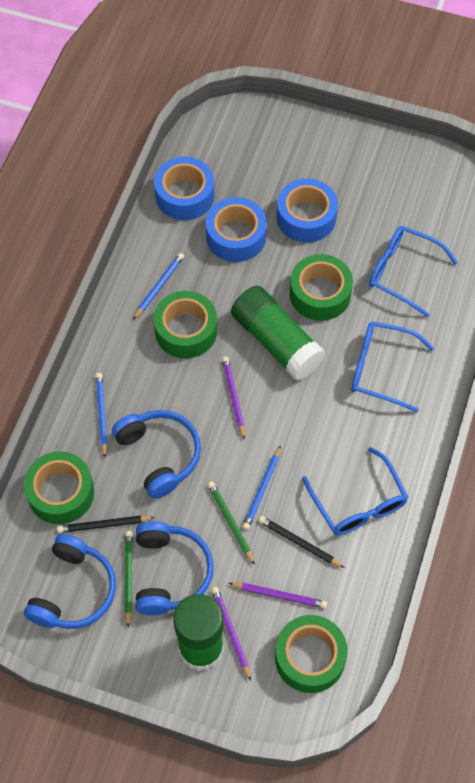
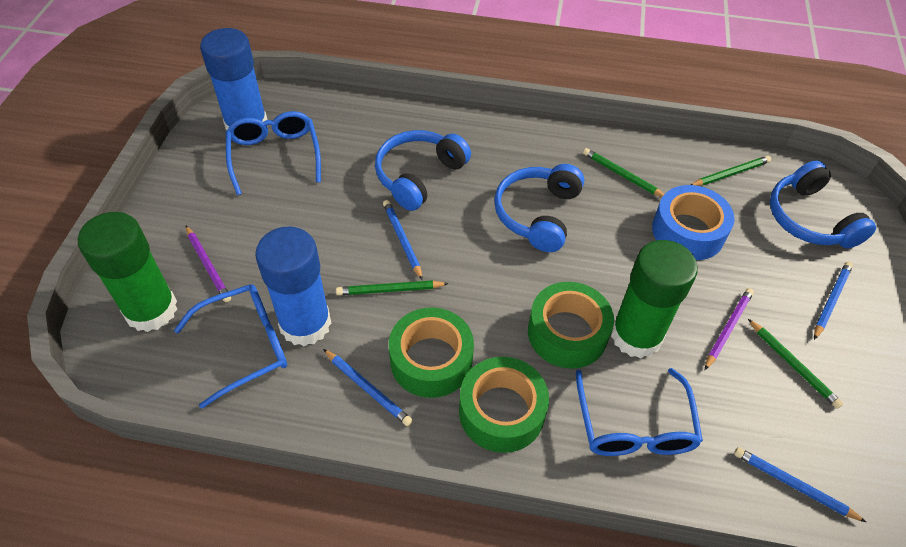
black pencil: 2 -> 0
blue glue stick: 0 -> 2
blue pencil: 3 -> 4
blue tape: 3 -> 1
green pencil: 2 -> 4
green tape: 4 -> 3
purple pencil: 3 -> 2

